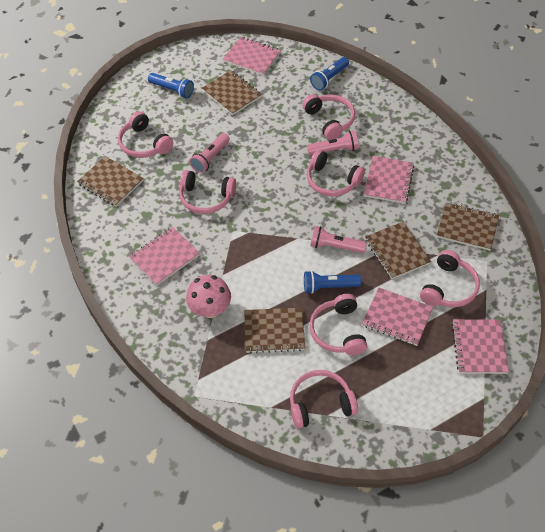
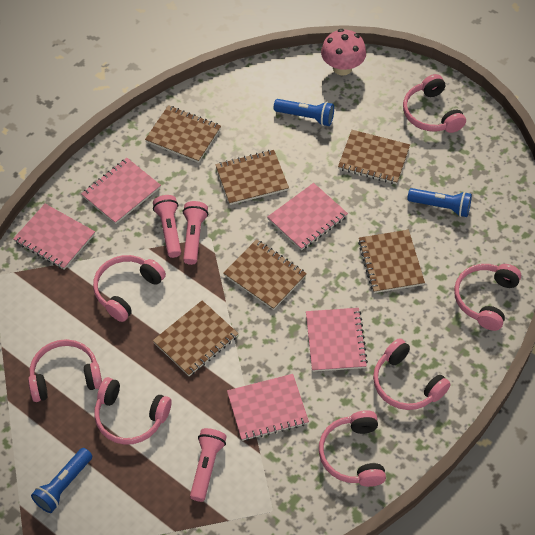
brown notebook: 5 -> 6

